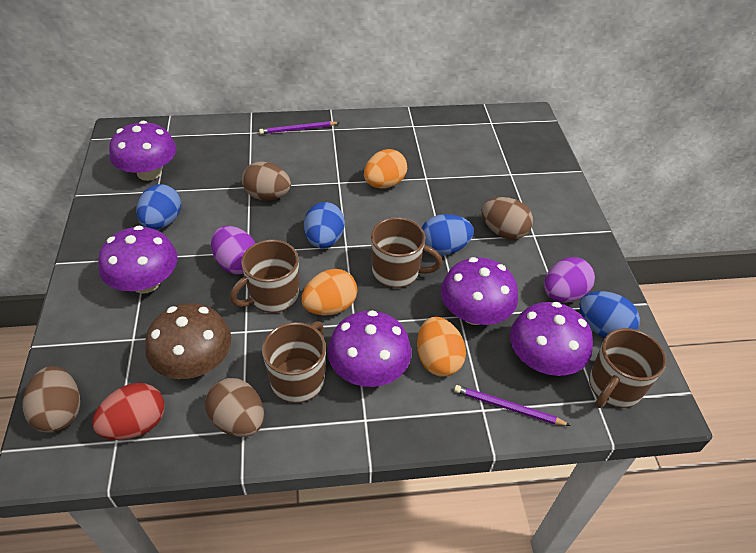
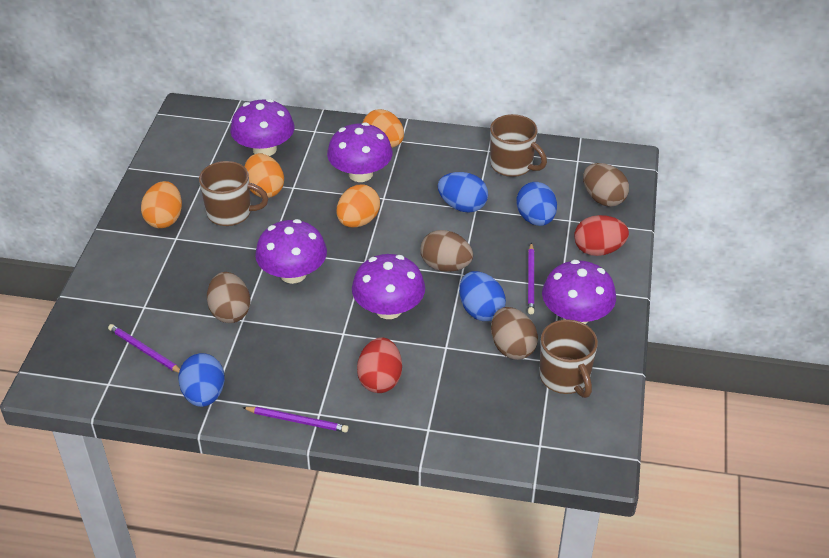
brown mug: 4 -> 3
brown mushroom: 1 -> 0
orange egg: 3 -> 4
purple egg: 2 -> 0
purple pencil: 2 -> 3
red egg: 1 -> 2

